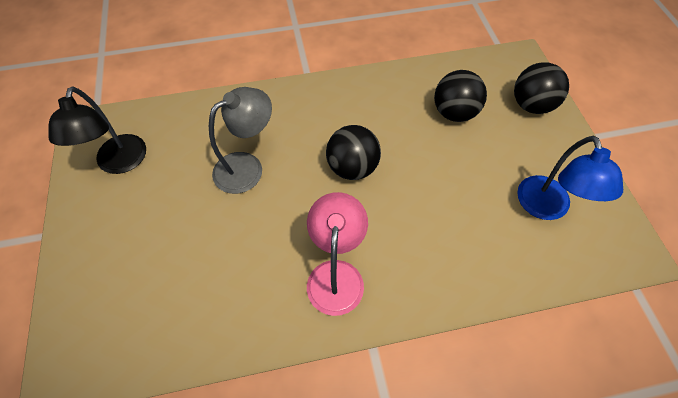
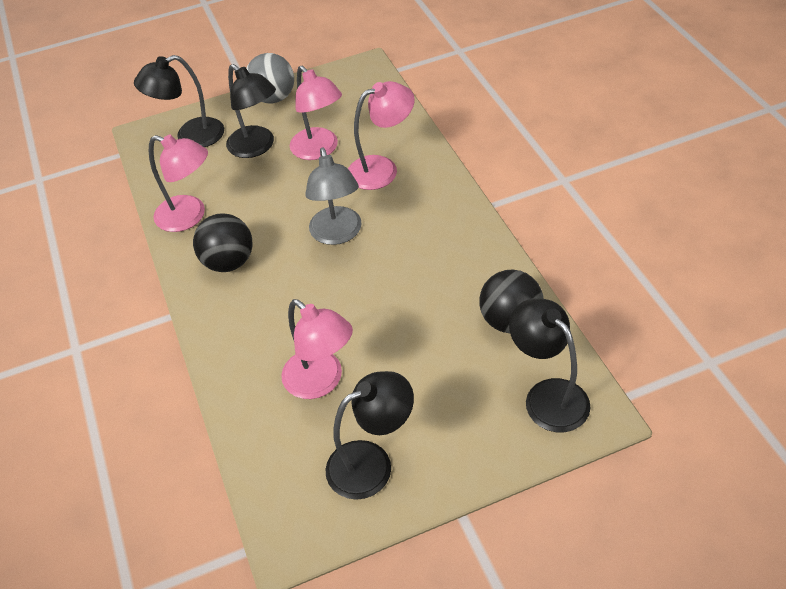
black ball: 3 -> 2
black lamp: 1 -> 4
blue lamp: 1 -> 0
grey ball: 0 -> 1
pink lamp: 1 -> 4

